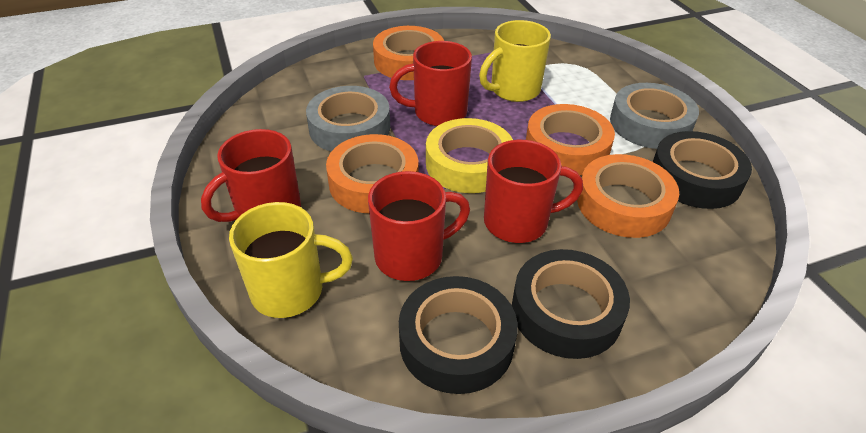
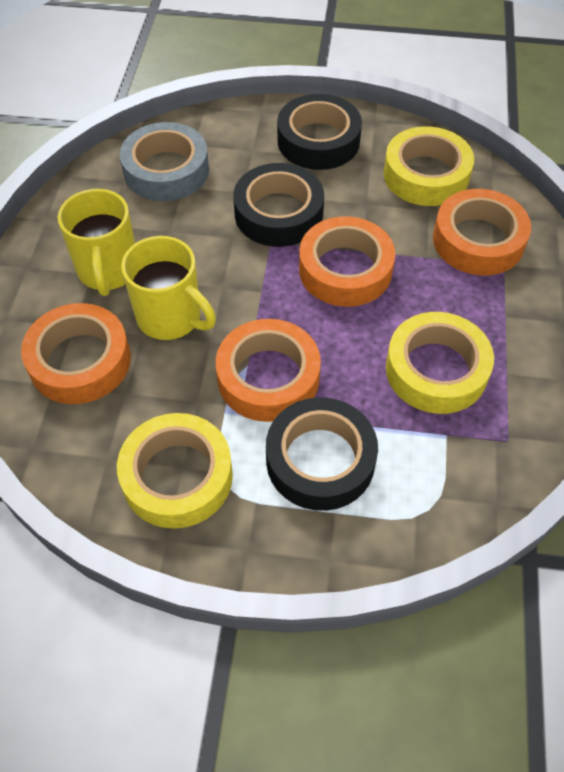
grey tape: 2 -> 1
red mug: 4 -> 0
yellow tape: 1 -> 3

